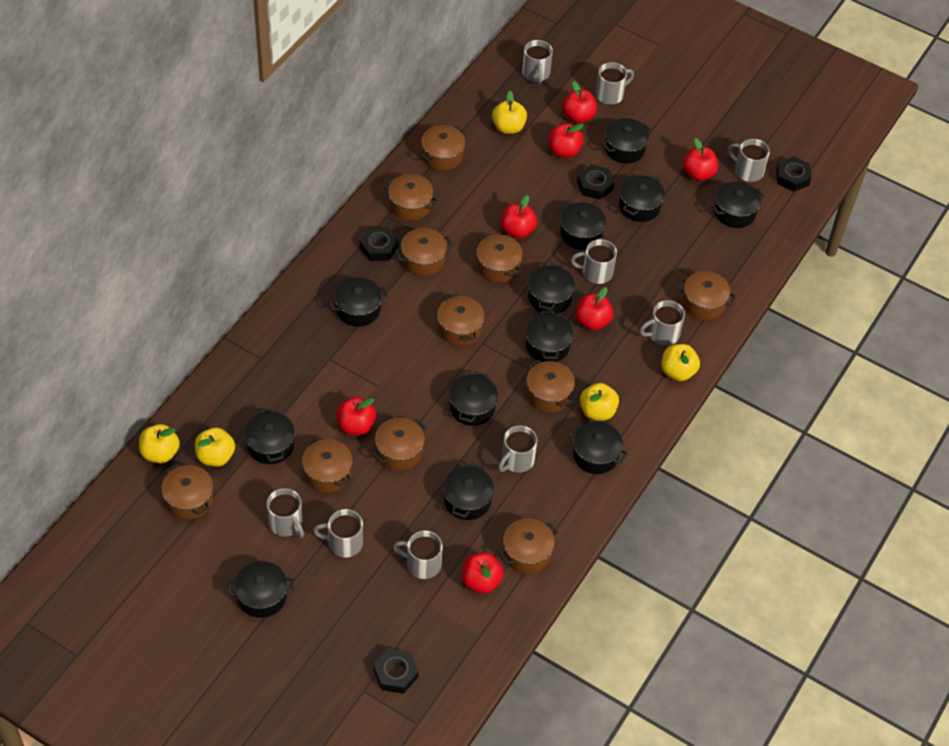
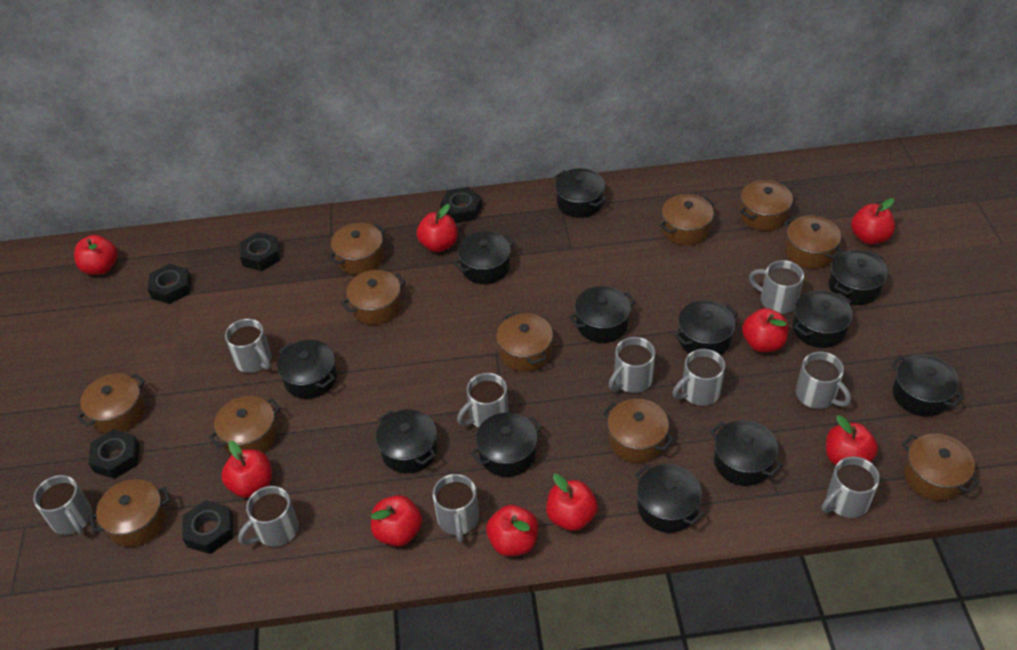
black nut: 4 -> 5
grey mug: 9 -> 10
red apple: 7 -> 9
yellow apple: 5 -> 0

